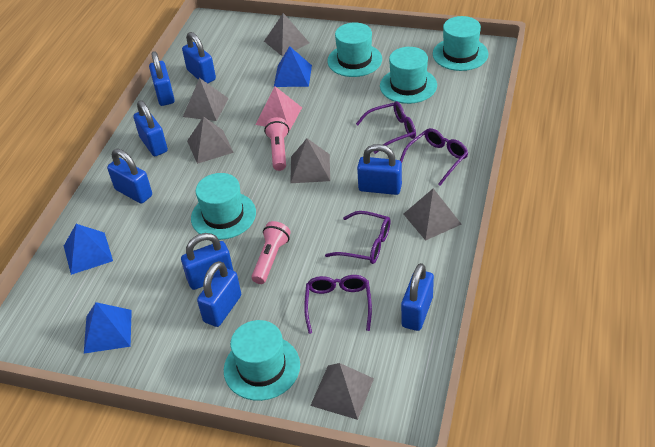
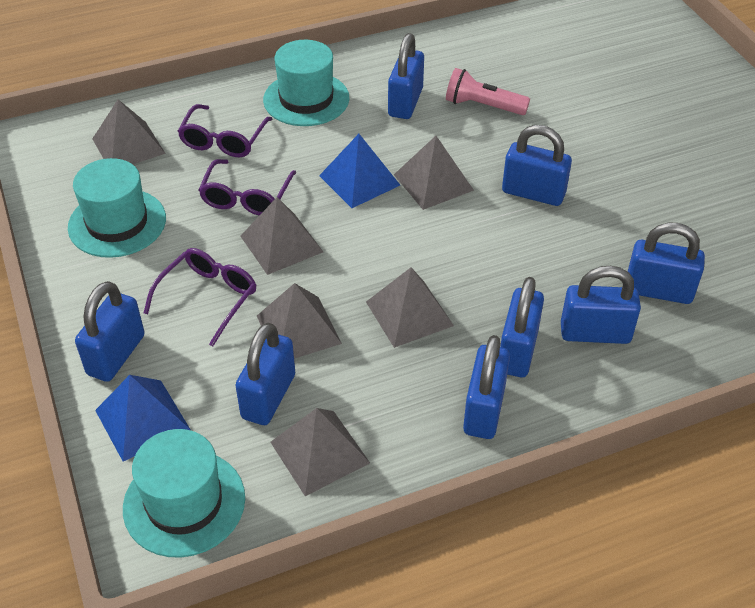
blue pyramid: 3 -> 2
pink flashlight: 2 -> 1
pink pyramid: 1 -> 0
purple glasses: 4 -> 3
turquoise hat: 5 -> 3

